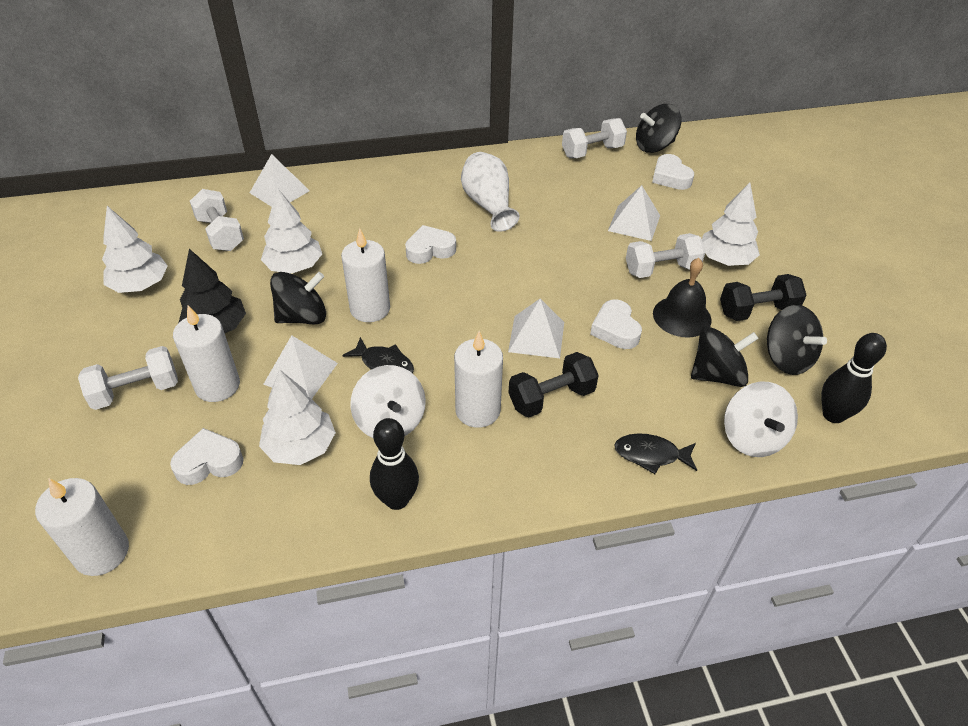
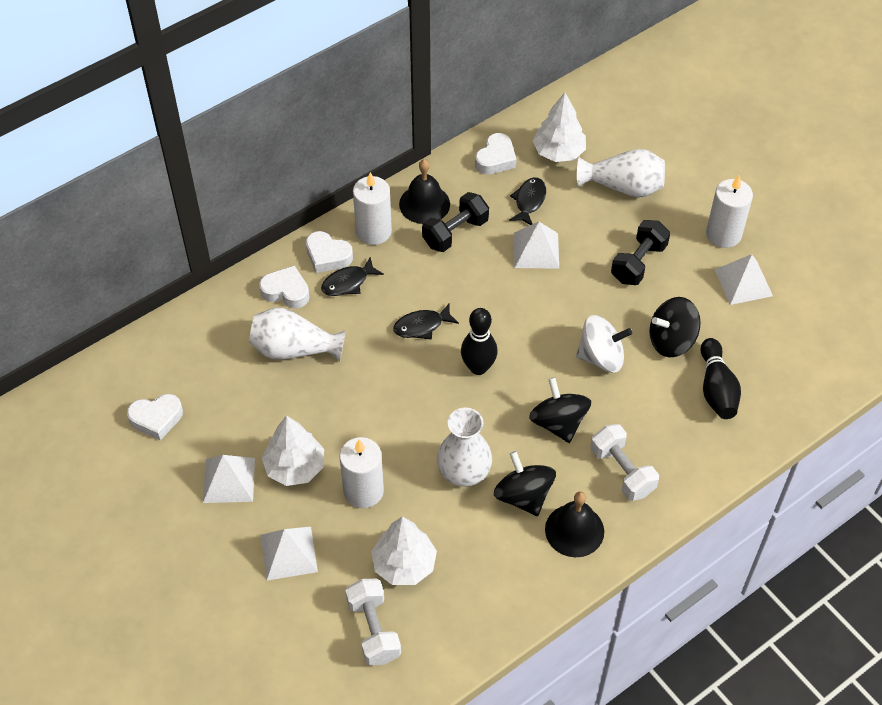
black bell: 1 -> 2
black fish: 2 -> 3
black spinning top: 4 -> 3
black tree: 1 -> 0
white candle: 4 -> 3
white dumbbell: 4 -> 2
white spinning top: 2 -> 1
white tree: 4 -> 3
white vase: 1 -> 3

